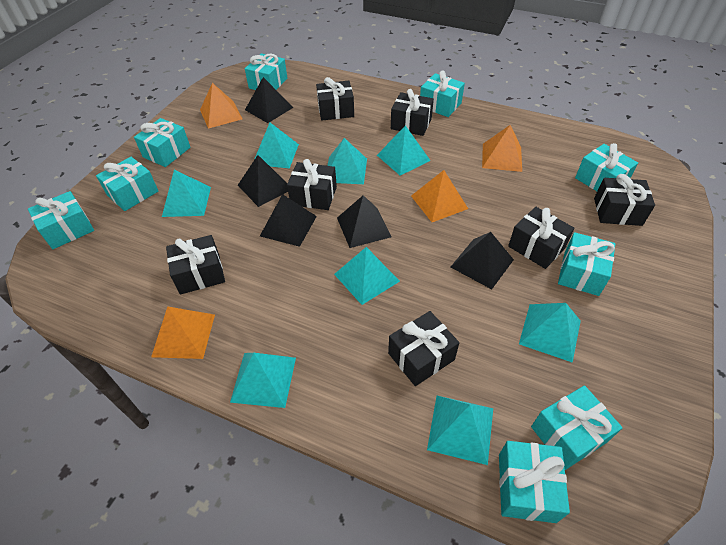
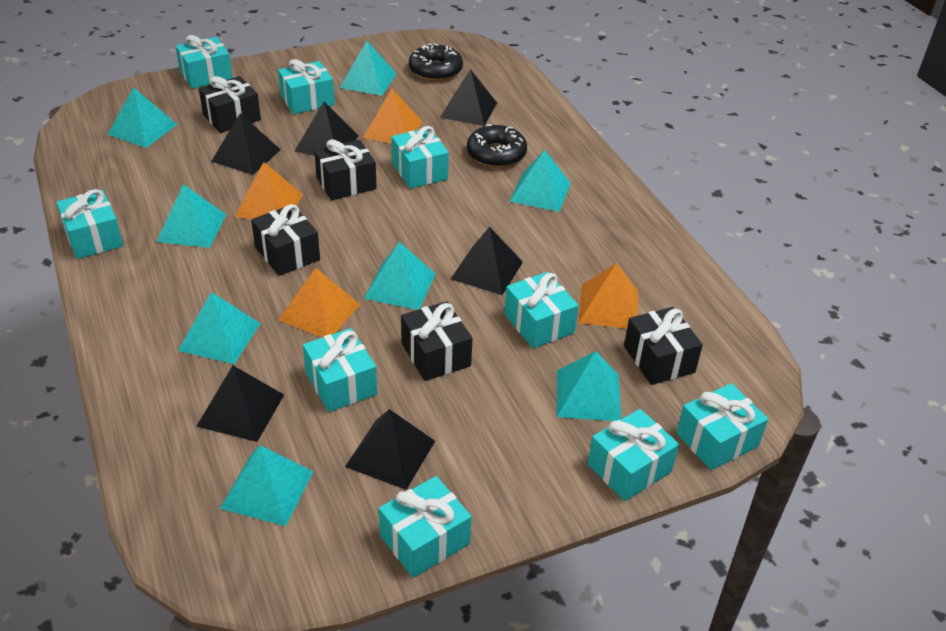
black donut: 0 -> 2
black gift: 7 -> 5
black pyramid: 5 -> 6

